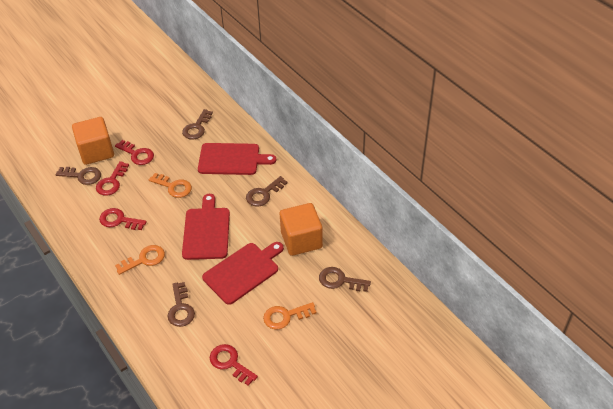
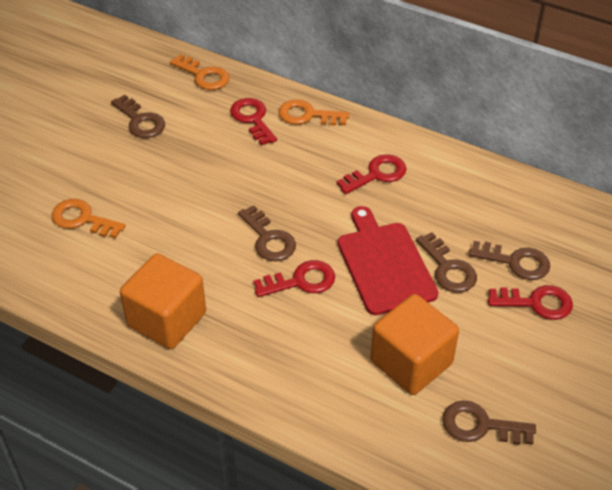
red cutting board: 3 -> 1

